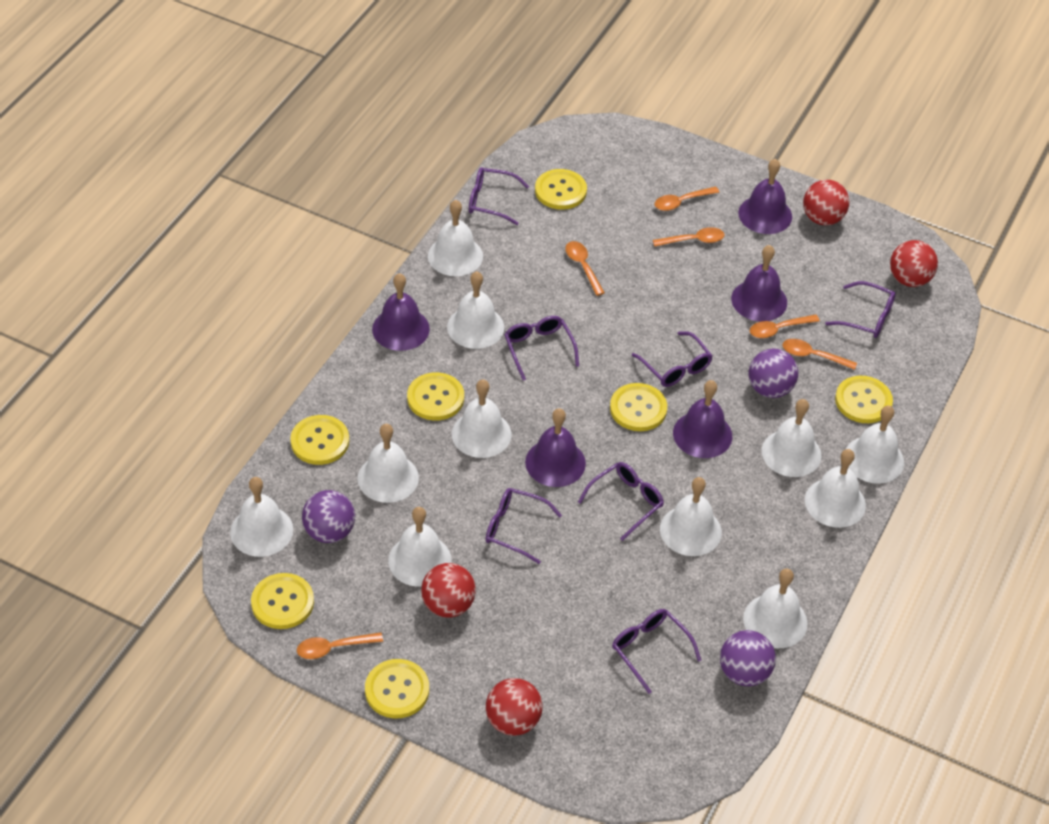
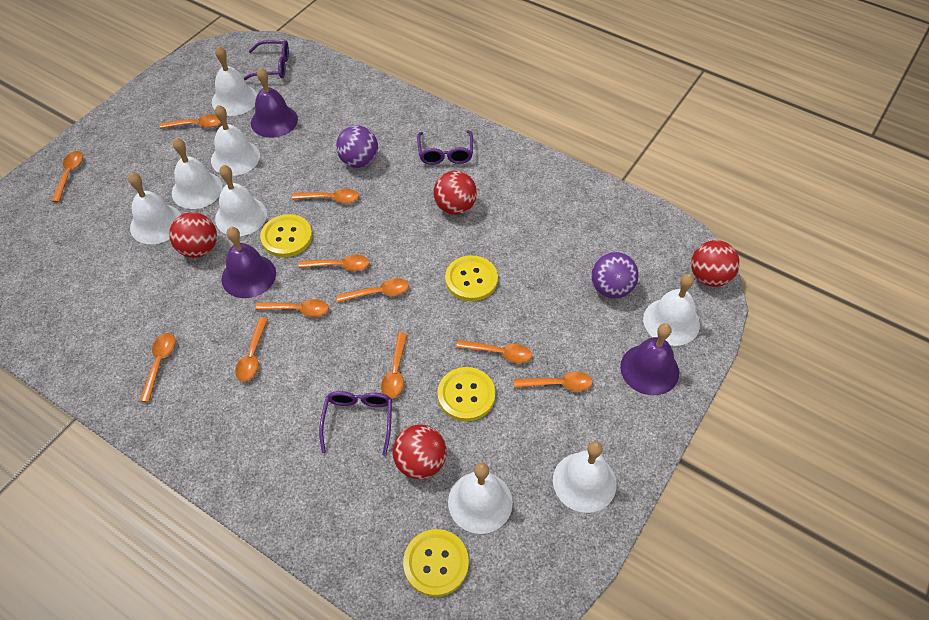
orange spoon: 6 -> 11
purple ball: 3 -> 2
purple bell: 5 -> 3
purple glasses: 7 -> 3
white bell: 11 -> 8
yellow button: 7 -> 4

